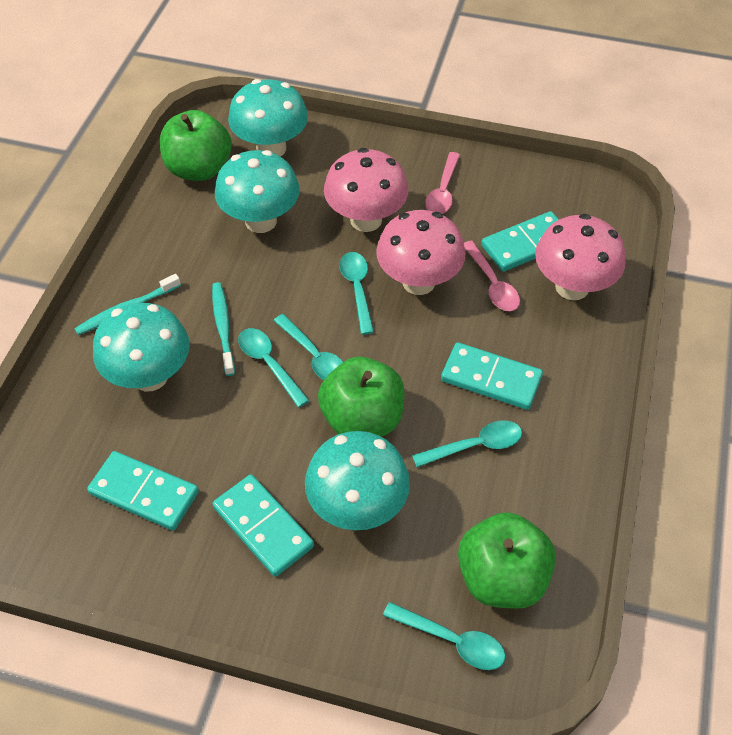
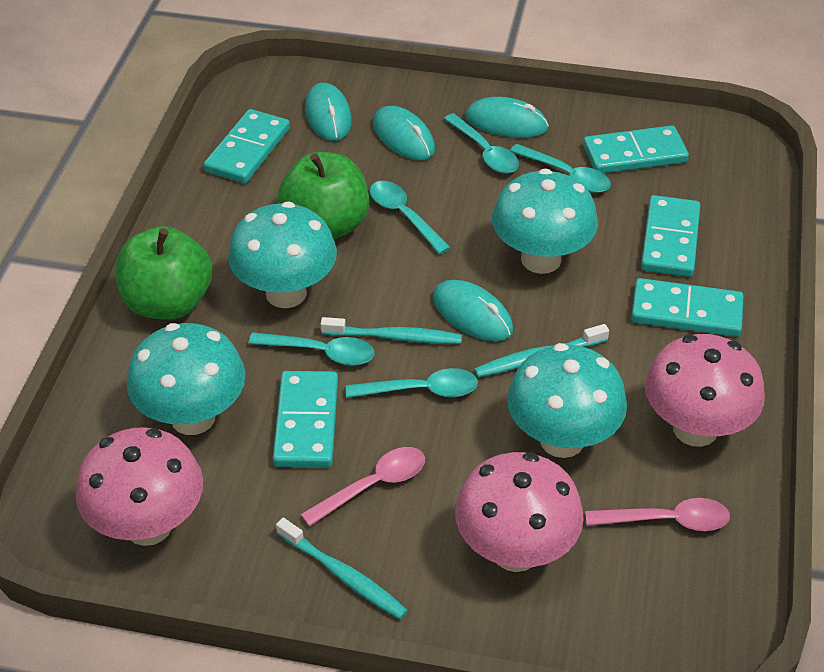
green apple: 3 -> 2
turquoise domino: 4 -> 5
turquoise mouse: 0 -> 4
turquoise toothbrush: 2 -> 3

